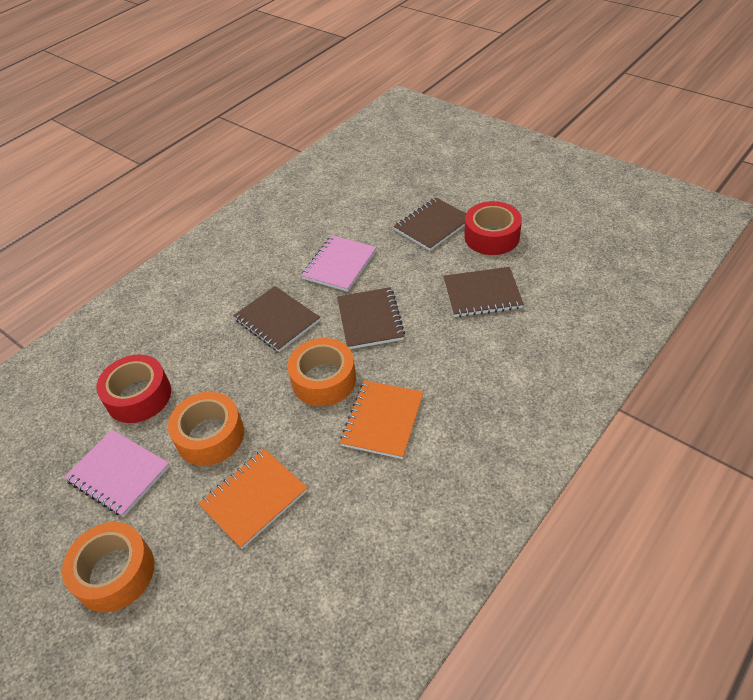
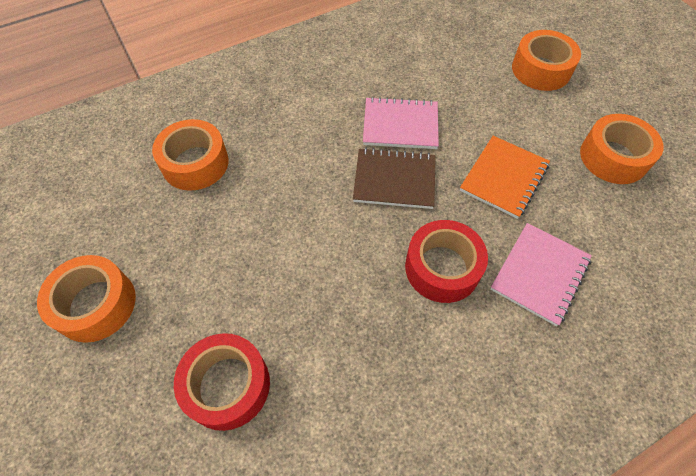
brown notebook: 4 -> 1
orange notebook: 2 -> 1
orange tape: 3 -> 4

